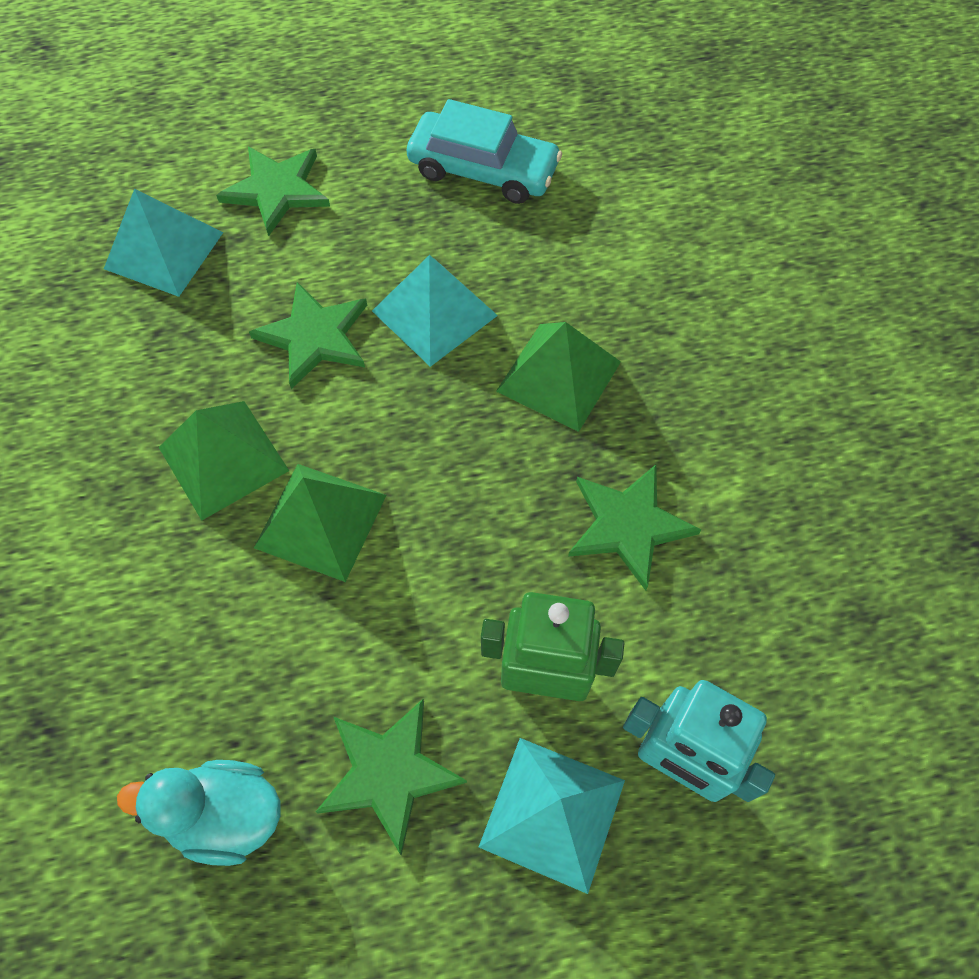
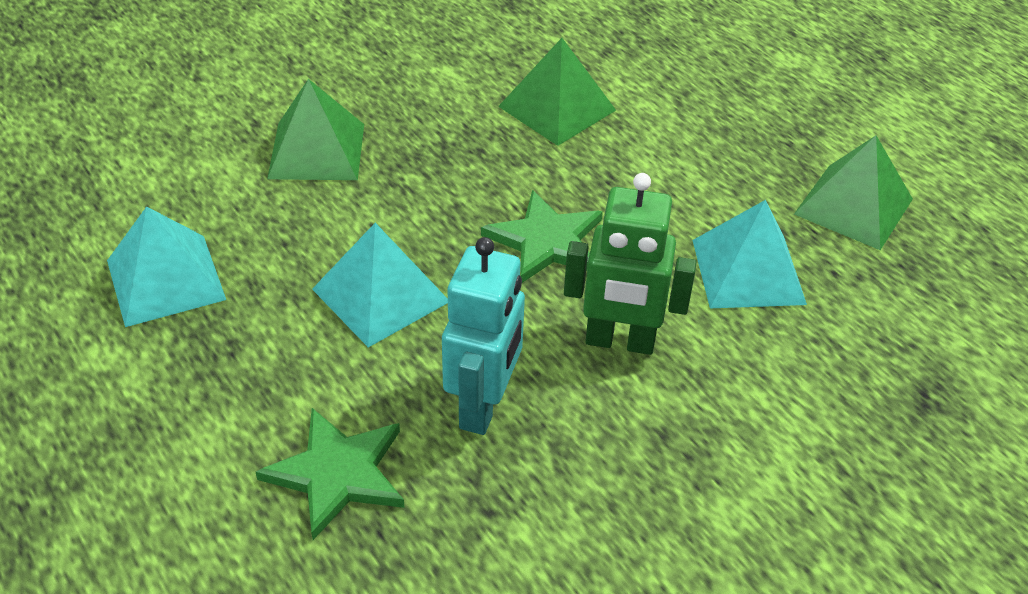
green star: 4 -> 2
turquoise car: 1 -> 0
turquoise duck: 1 -> 0

